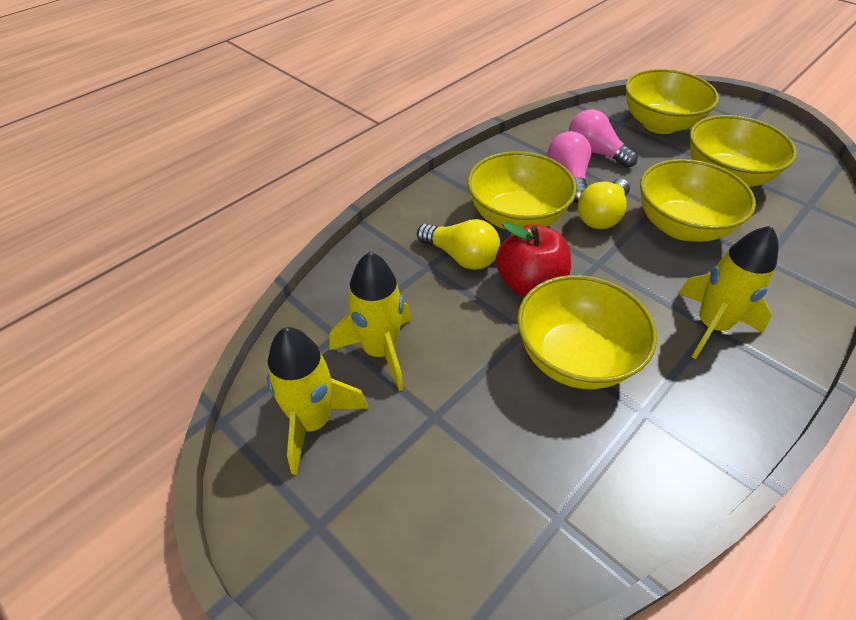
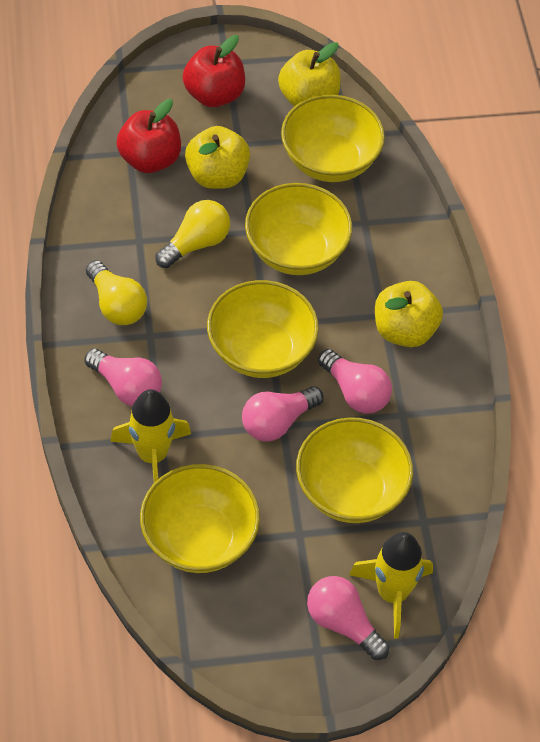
pink light bulb: 2 -> 4
red apple: 1 -> 2
yellow apple: 0 -> 3
yellow rocket: 3 -> 2

